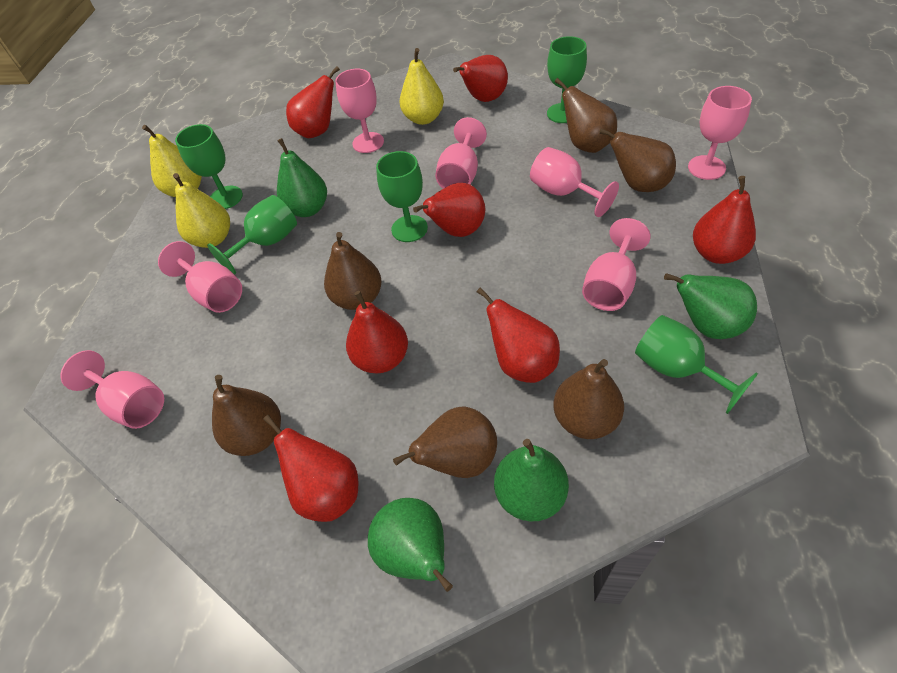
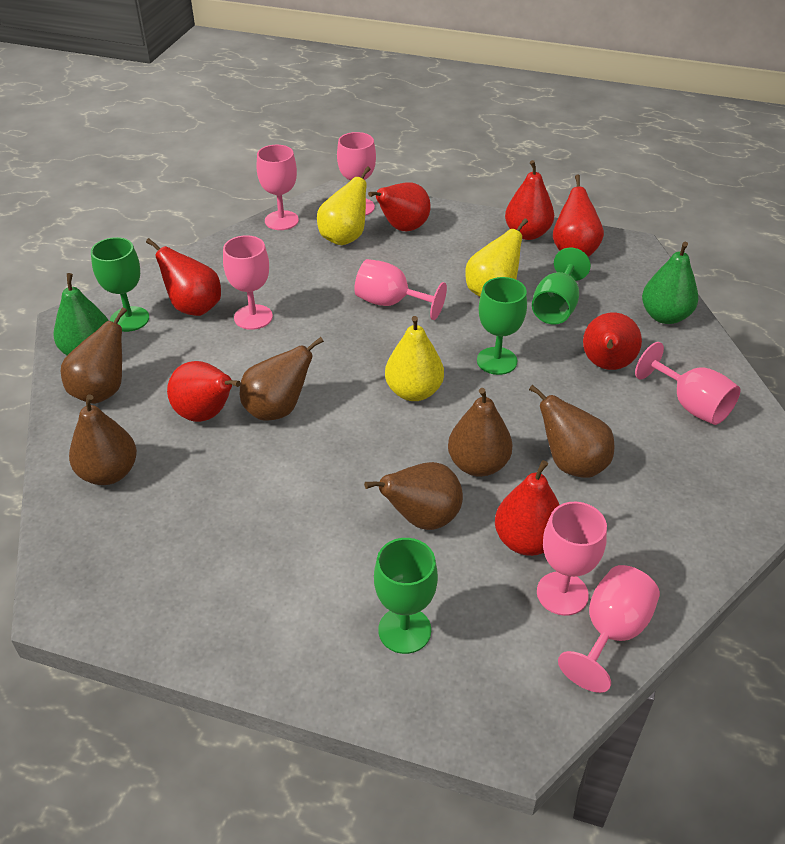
green goblet: 5 -> 4
green pear: 4 -> 2

